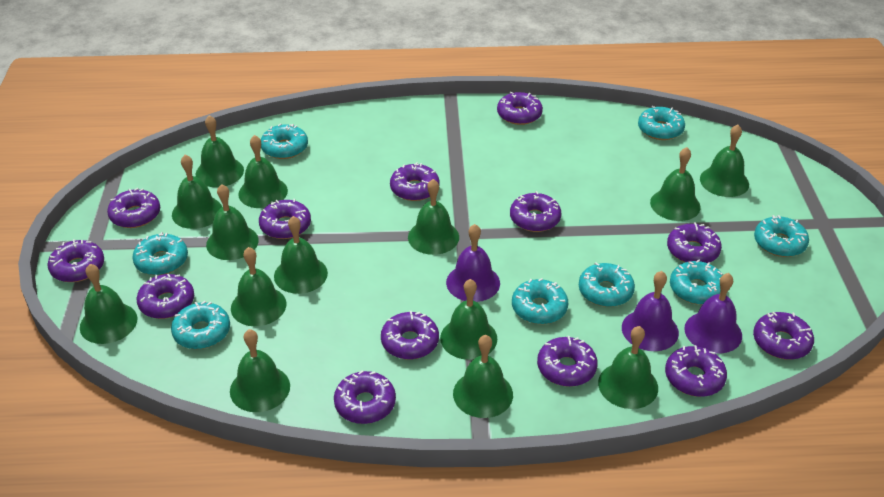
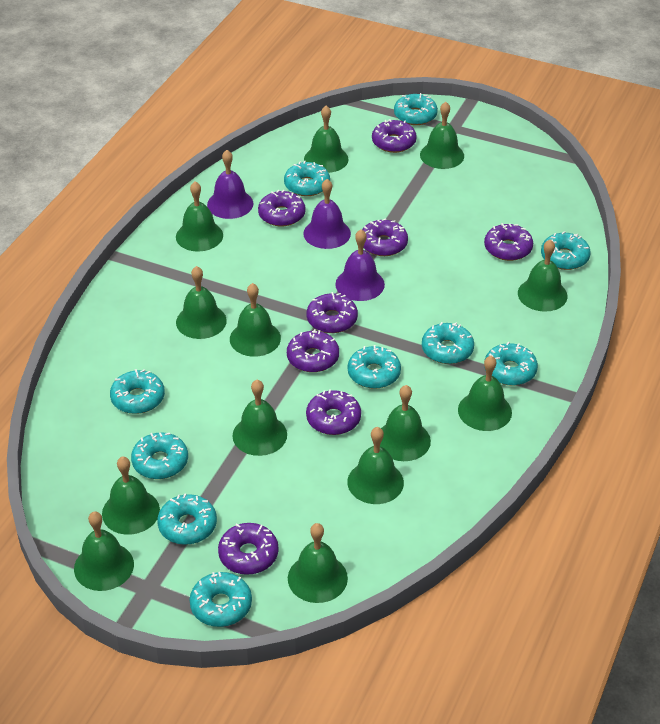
green bell: 14 -> 13
purple donut: 13 -> 8
turquoise donut: 8 -> 10

